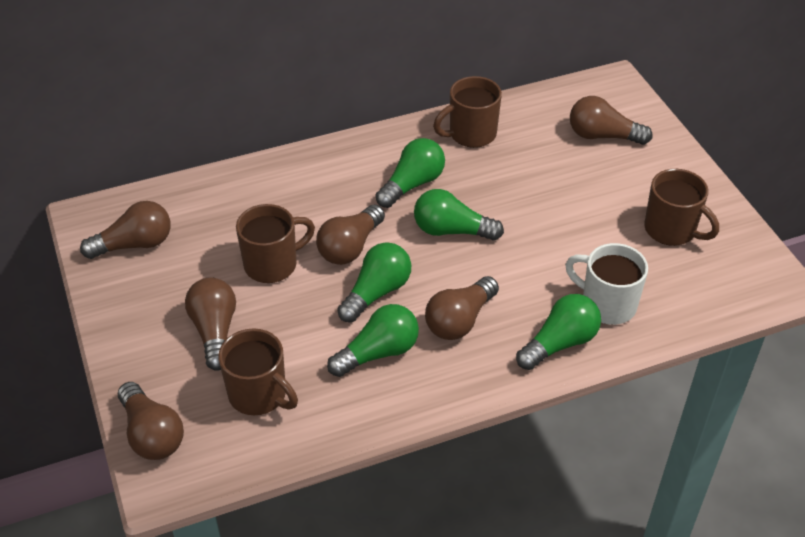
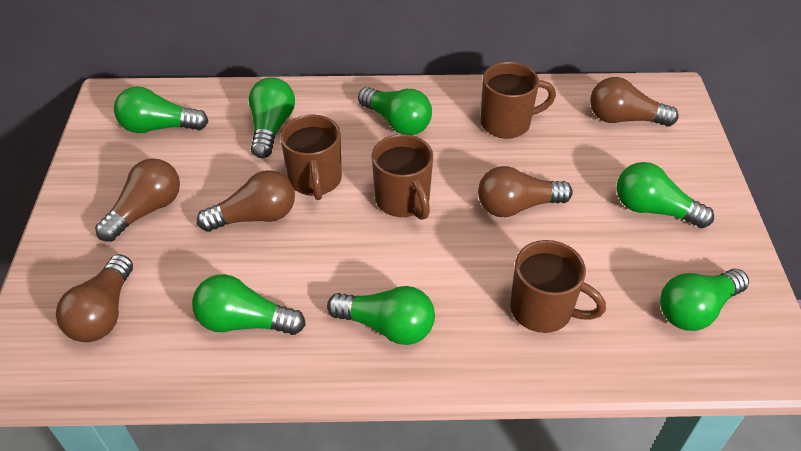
brown light bulb: 6 -> 5
green light bulb: 5 -> 7
white mug: 1 -> 0

